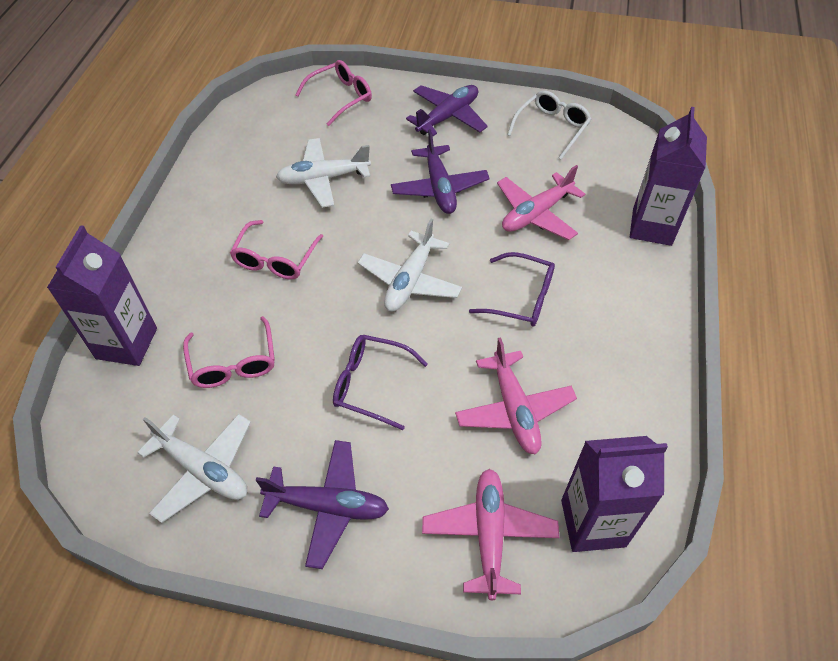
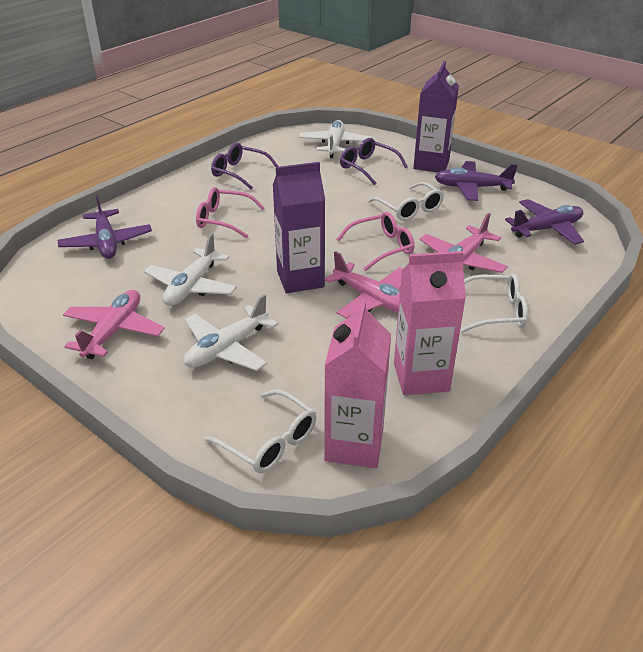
pink carton: 0 -> 2
pink glasses: 3 -> 2
purple carton: 3 -> 2
white glasses: 1 -> 3

